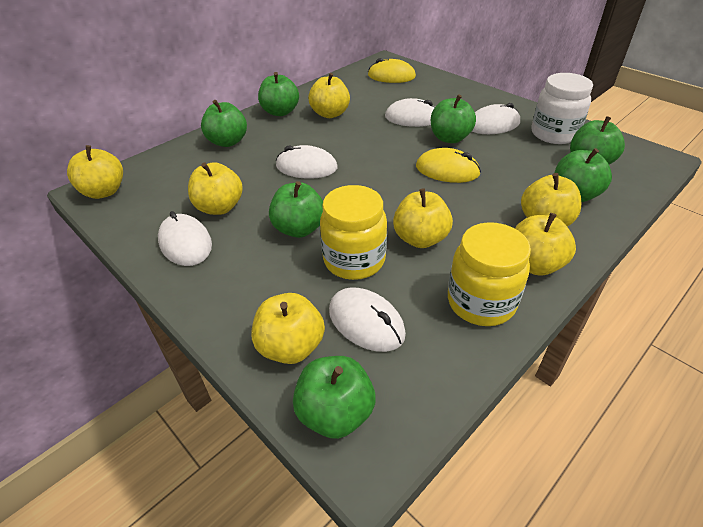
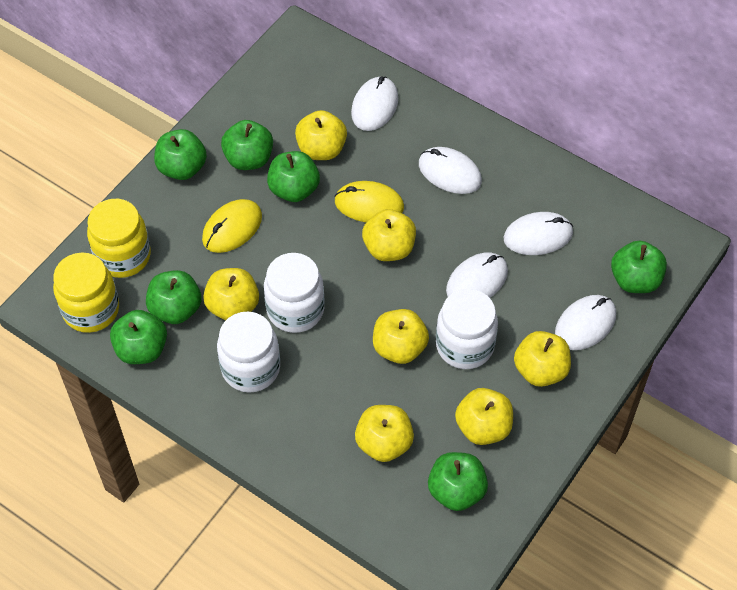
white jar: 1 -> 3

